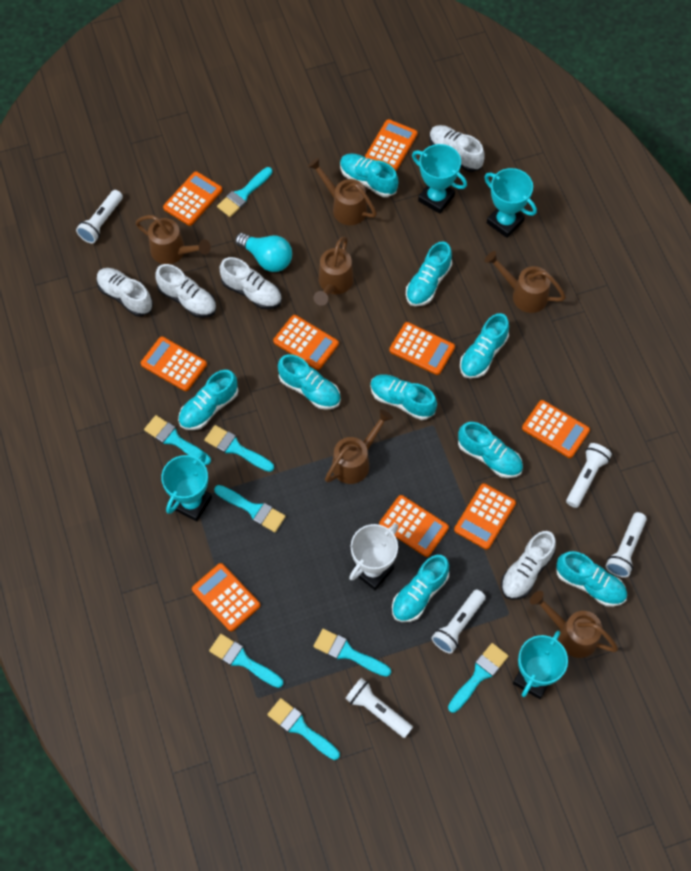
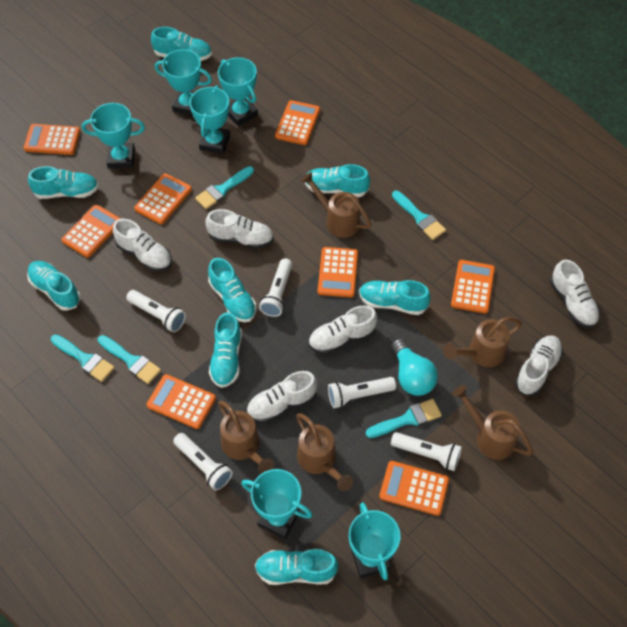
brown watering can: 6 -> 5
orange calculator: 9 -> 8
turquoise brush: 8 -> 5
turquoise shoe: 9 -> 8
turquoise trophy: 4 -> 6
white shoe: 5 -> 6
white trophy: 1 -> 0

